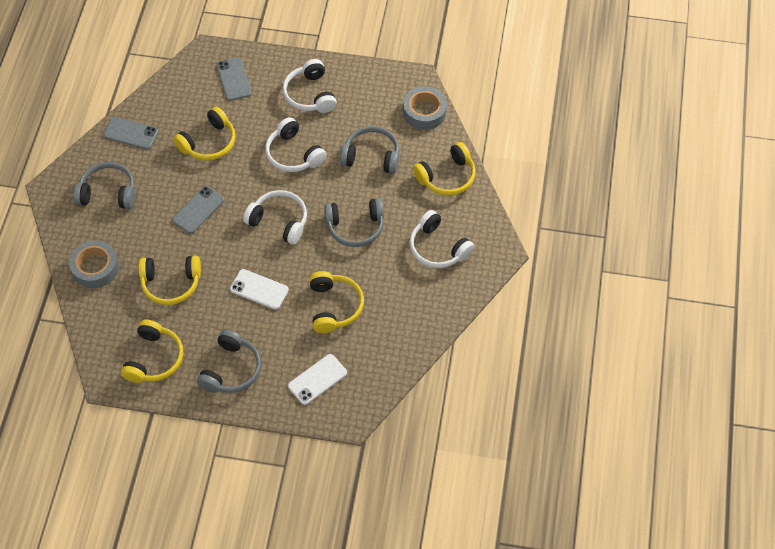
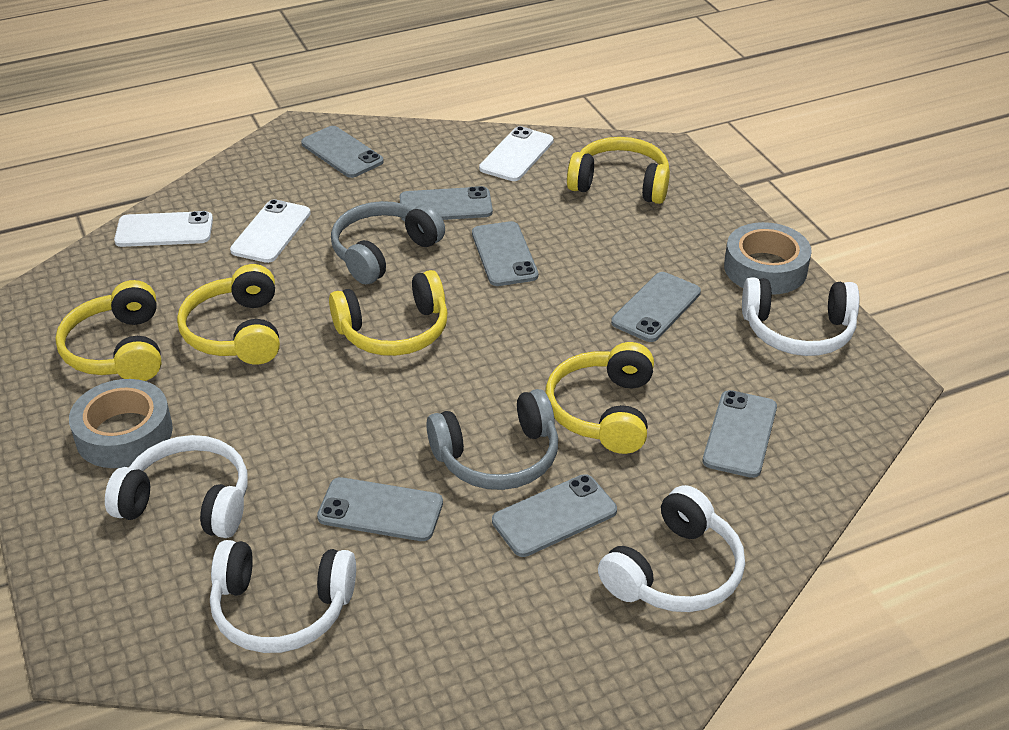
grey headphones: 4 -> 2
grey phone: 3 -> 7
white phone: 2 -> 3

